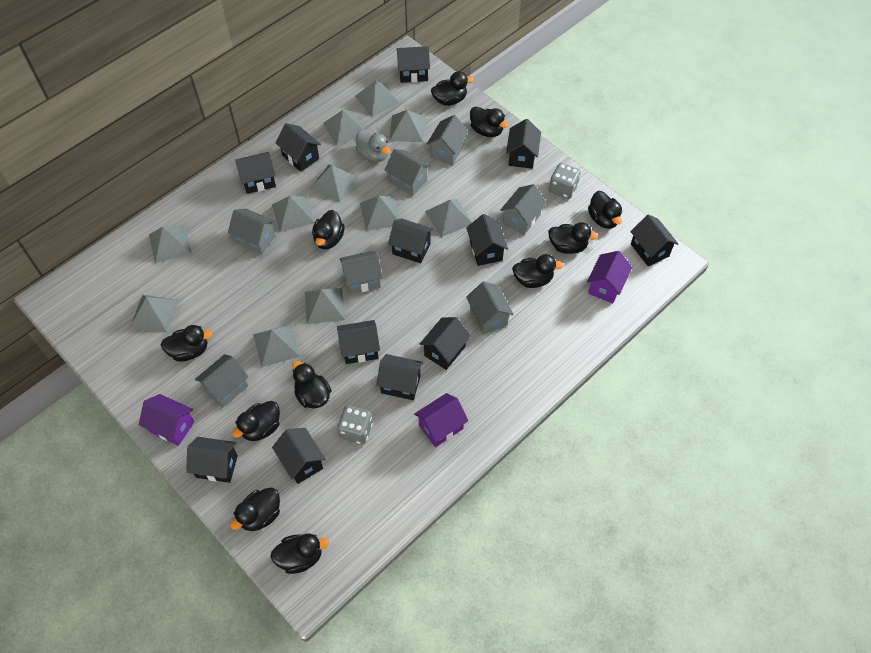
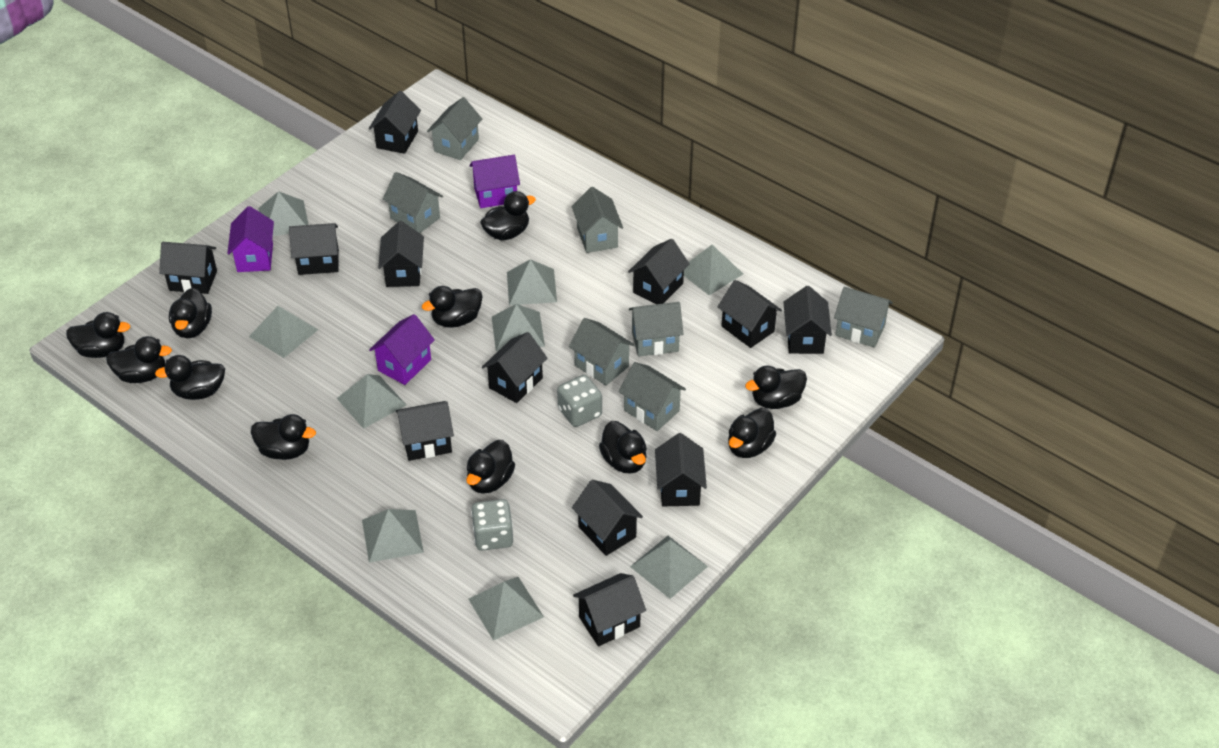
grey duck: 1 -> 0
grey pyramid: 11 -> 9

